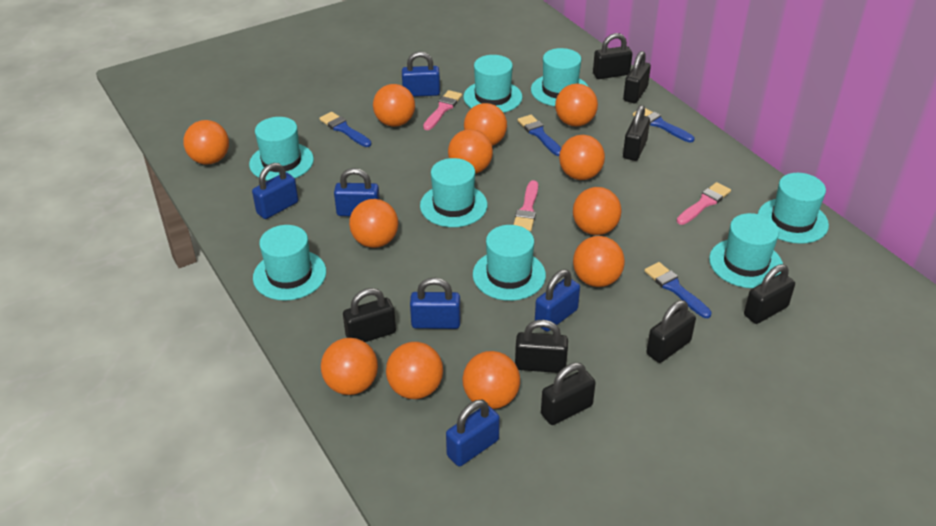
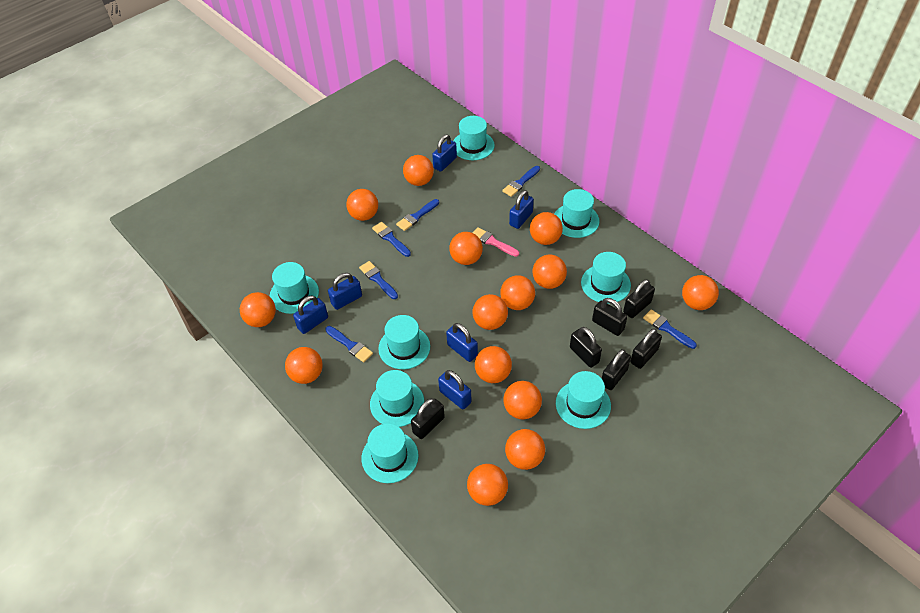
black padlock: 8 -> 6
blue brush: 4 -> 6
orange ball: 12 -> 14
pink brush: 3 -> 1

